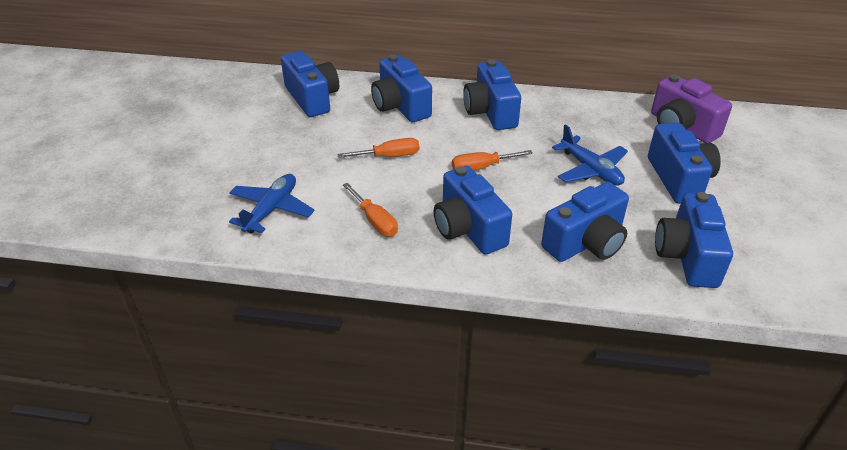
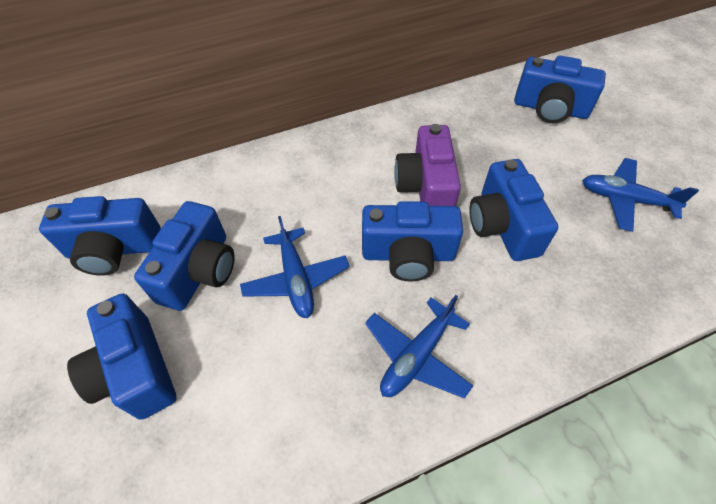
blue camera: 7 -> 6
blue plane: 2 -> 3
orange screwdriver: 3 -> 0

